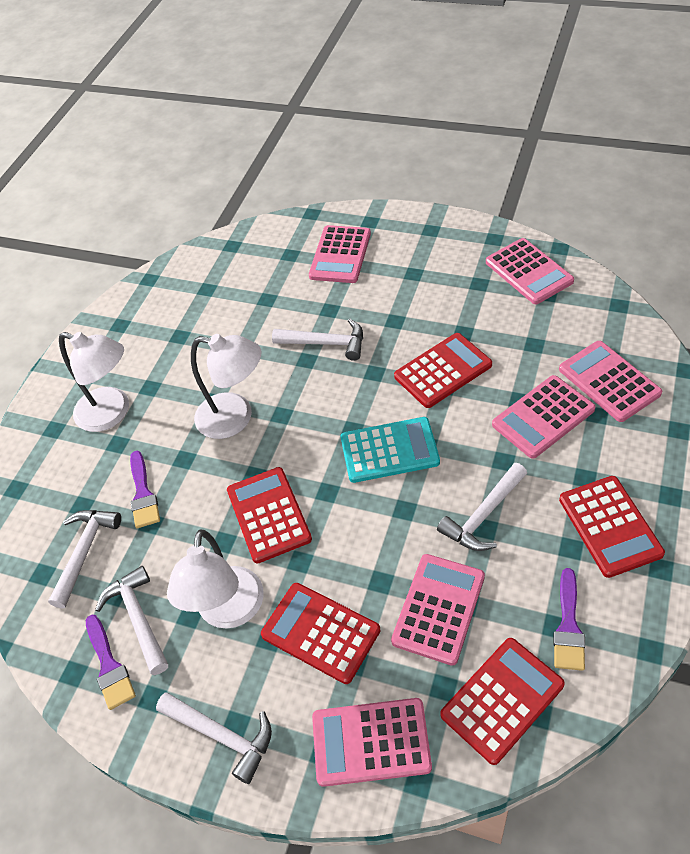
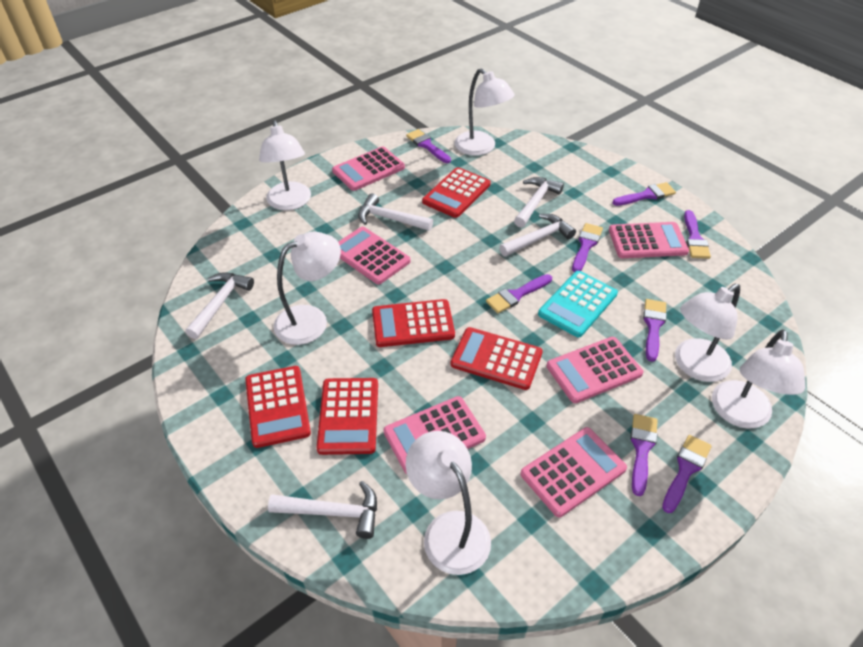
purple brush: 3 -> 8
white lamp: 3 -> 6

